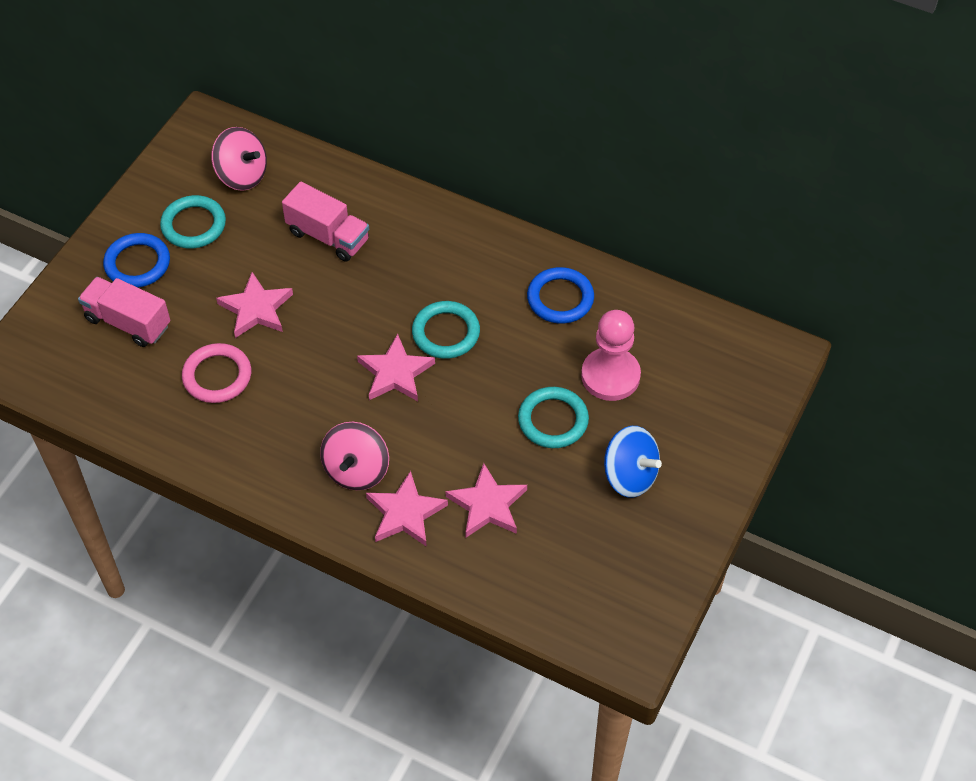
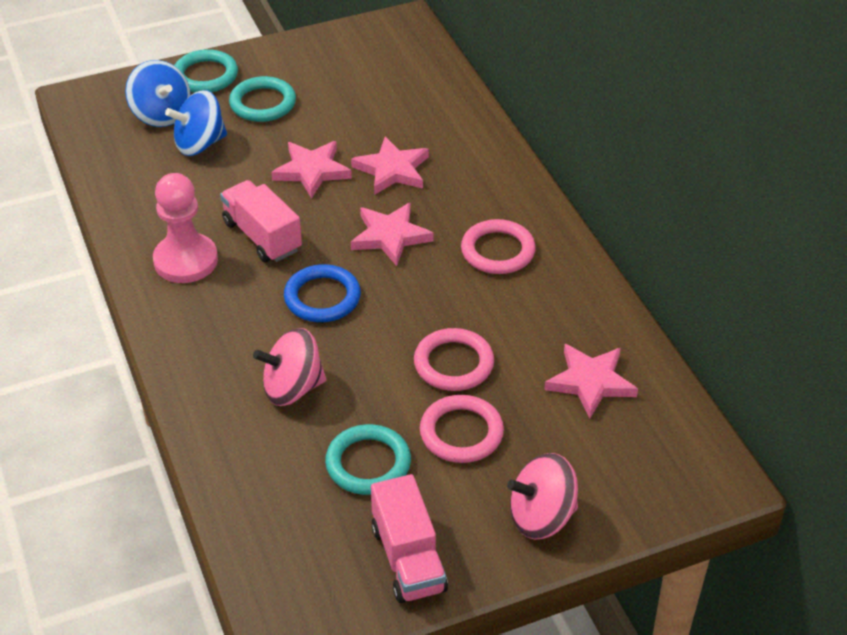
blue ring: 2 -> 1
blue spinning top: 1 -> 2
pink ring: 1 -> 3

